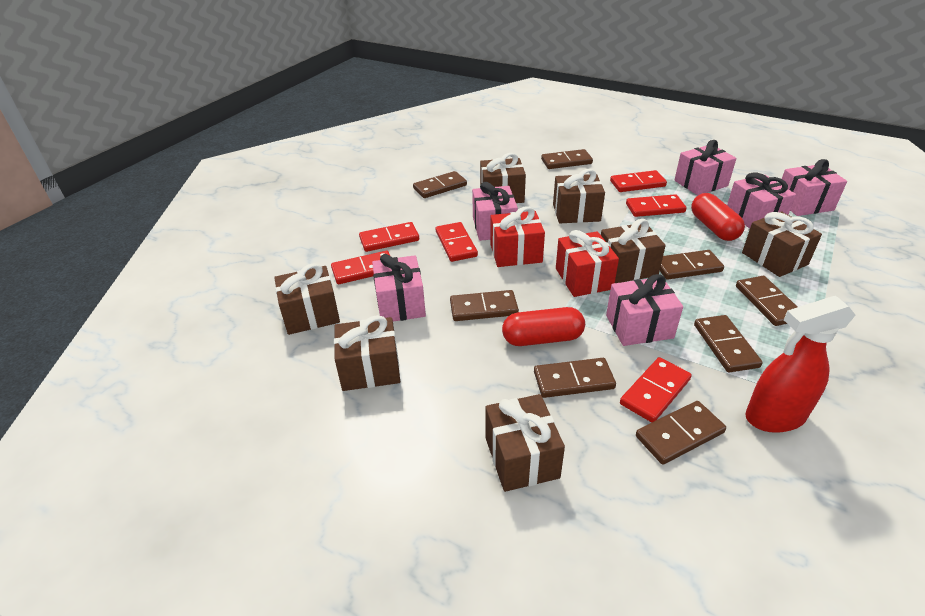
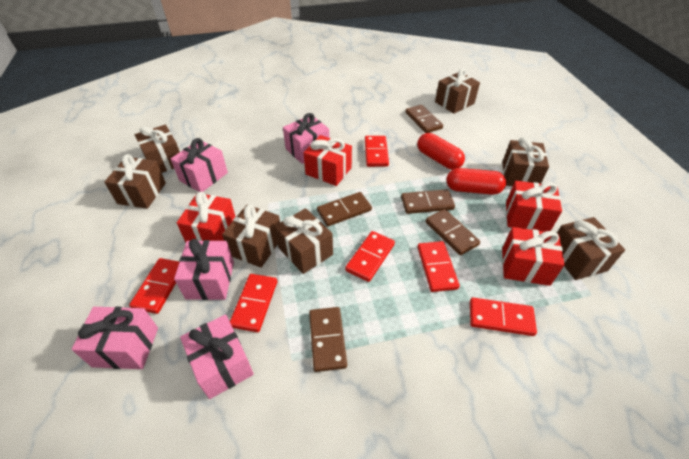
brown domino: 8 -> 5
pink gift: 6 -> 5
red gift: 2 -> 4
red spray bottle: 1 -> 0

